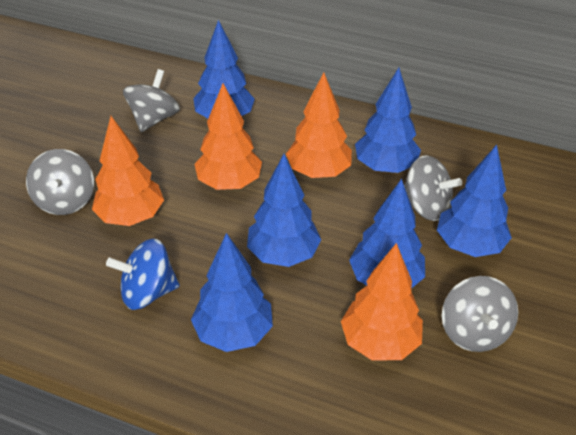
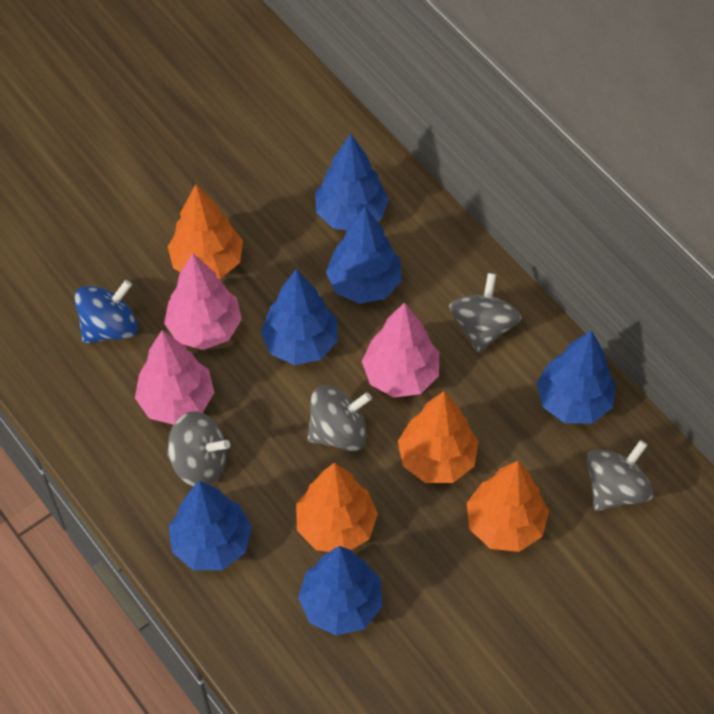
pink tree: 0 -> 3

